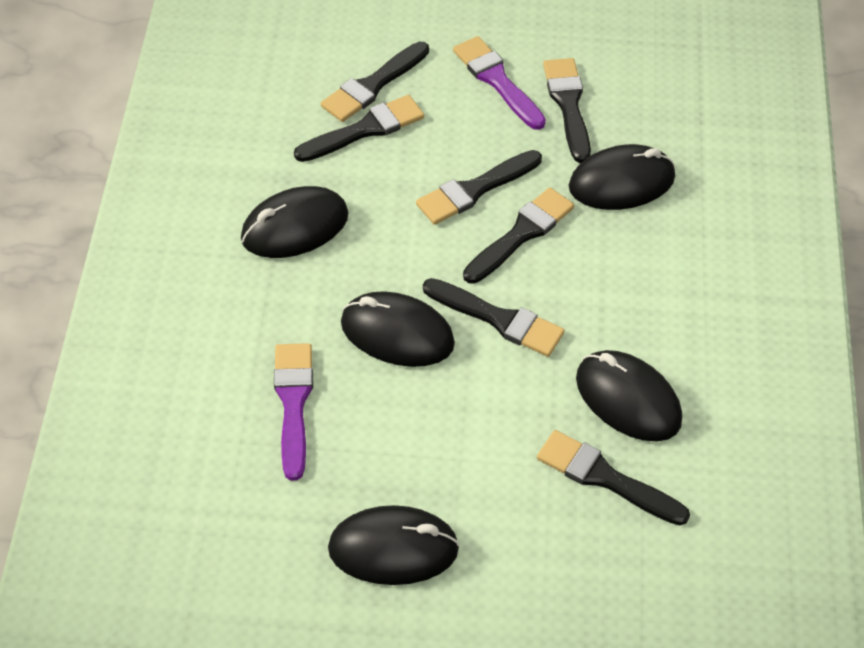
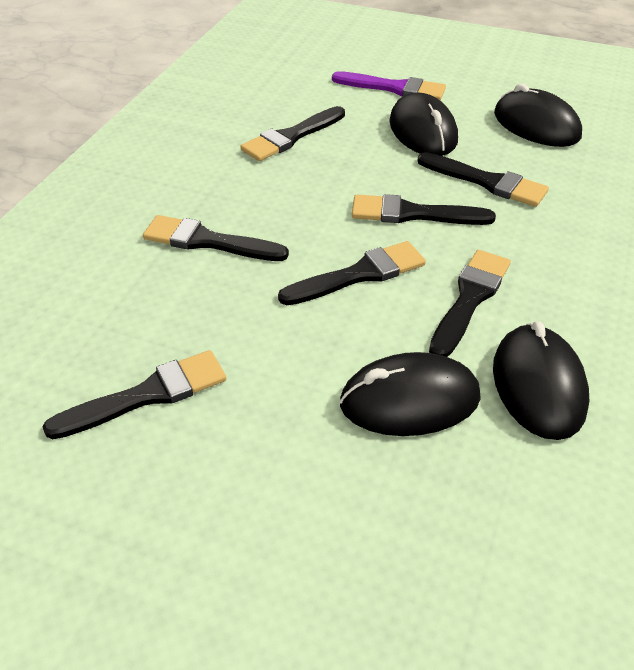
black mouse: 5 -> 4
purple brush: 2 -> 1

